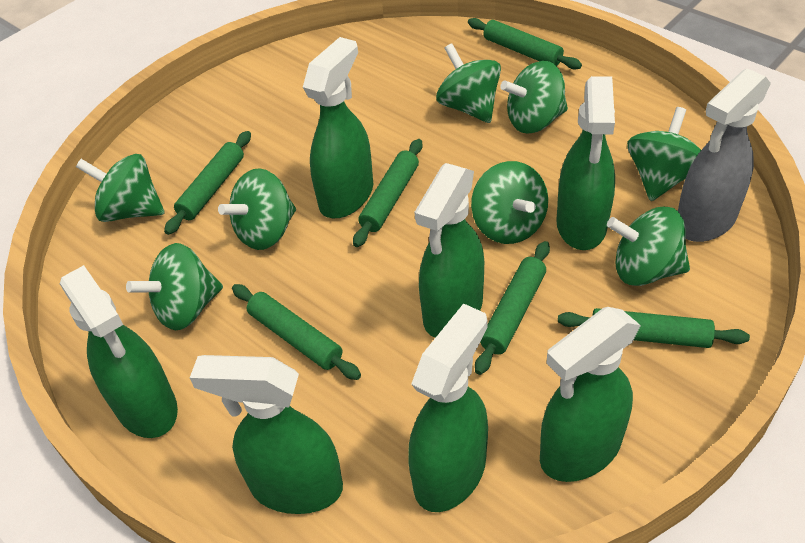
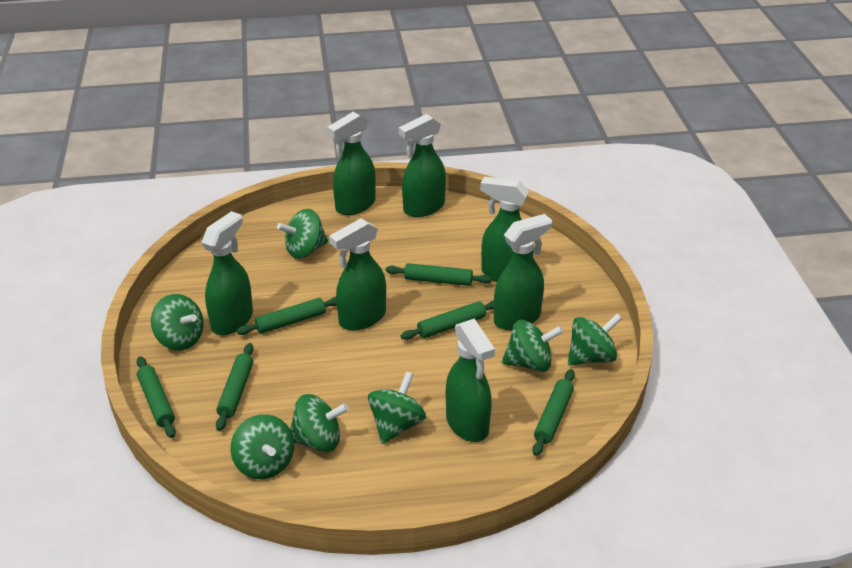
green spinning top: 8 -> 7
grey spray bottle: 1 -> 0

